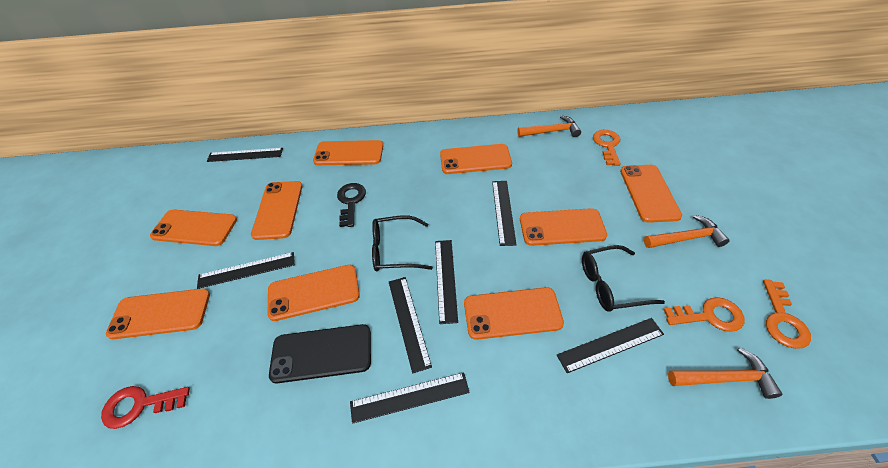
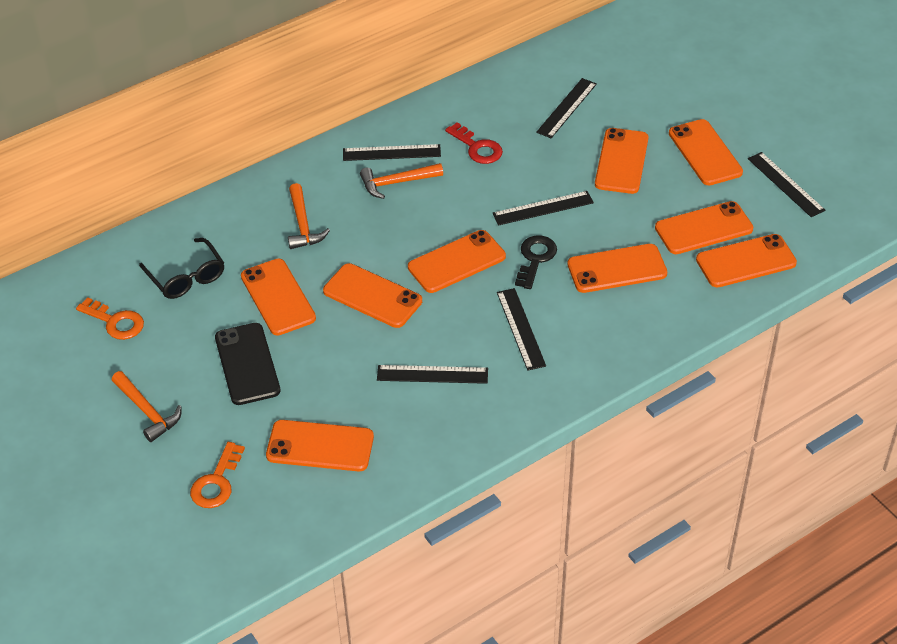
black glasses: 2 -> 1
black ruler: 7 -> 6
orange key: 3 -> 2

